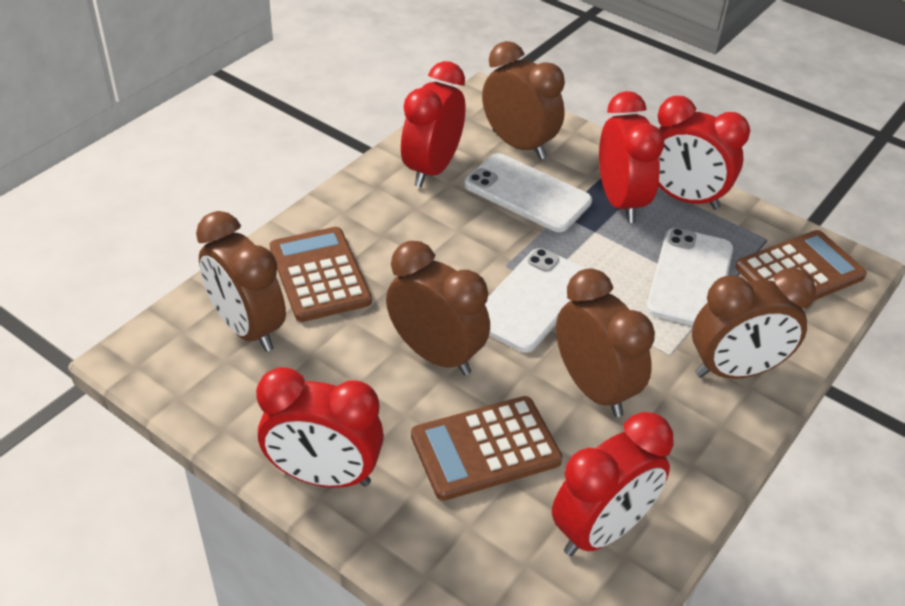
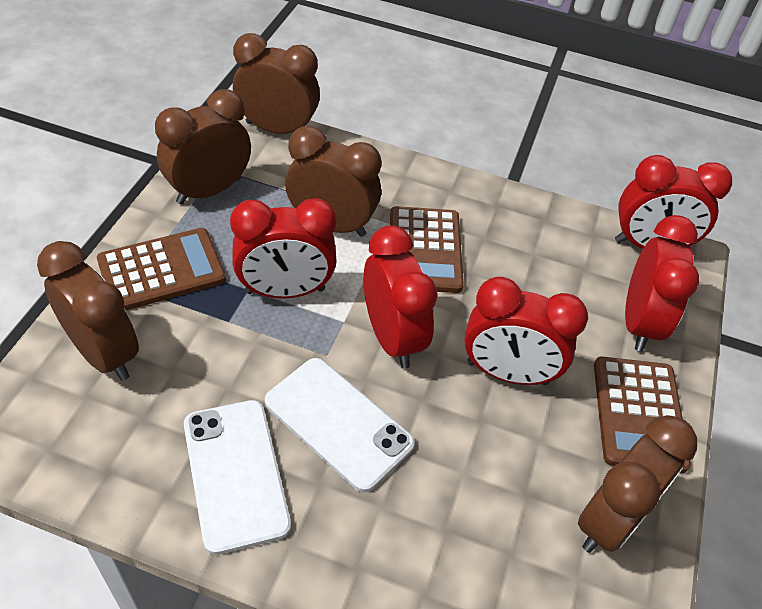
white phone: 3 -> 2

